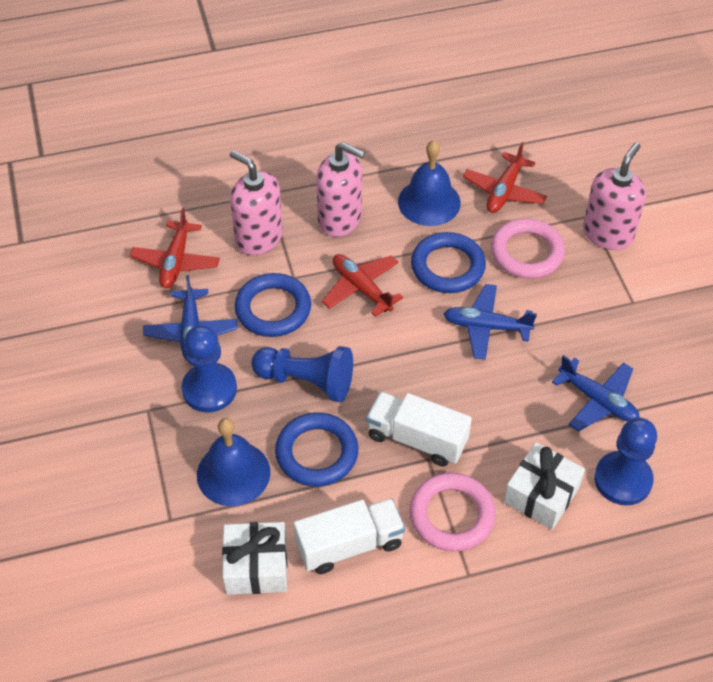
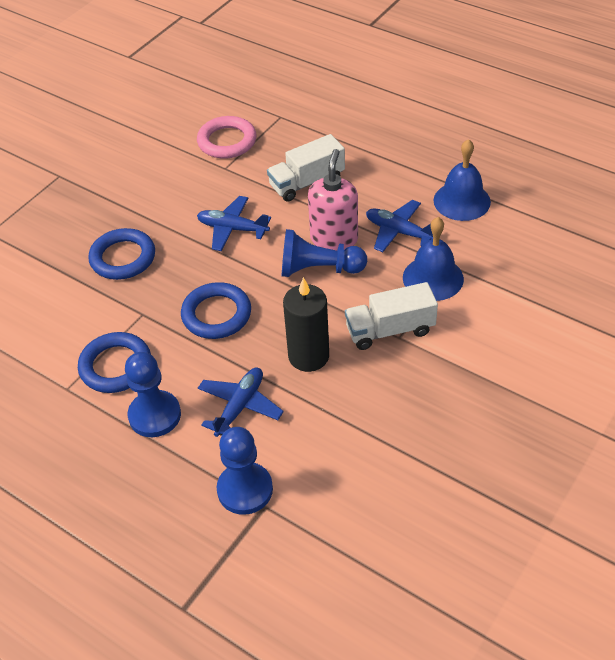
black candle: 0 -> 1
pink ring: 2 -> 1
pink soap dispenser: 3 -> 1
red plane: 3 -> 0
white gift: 2 -> 0

